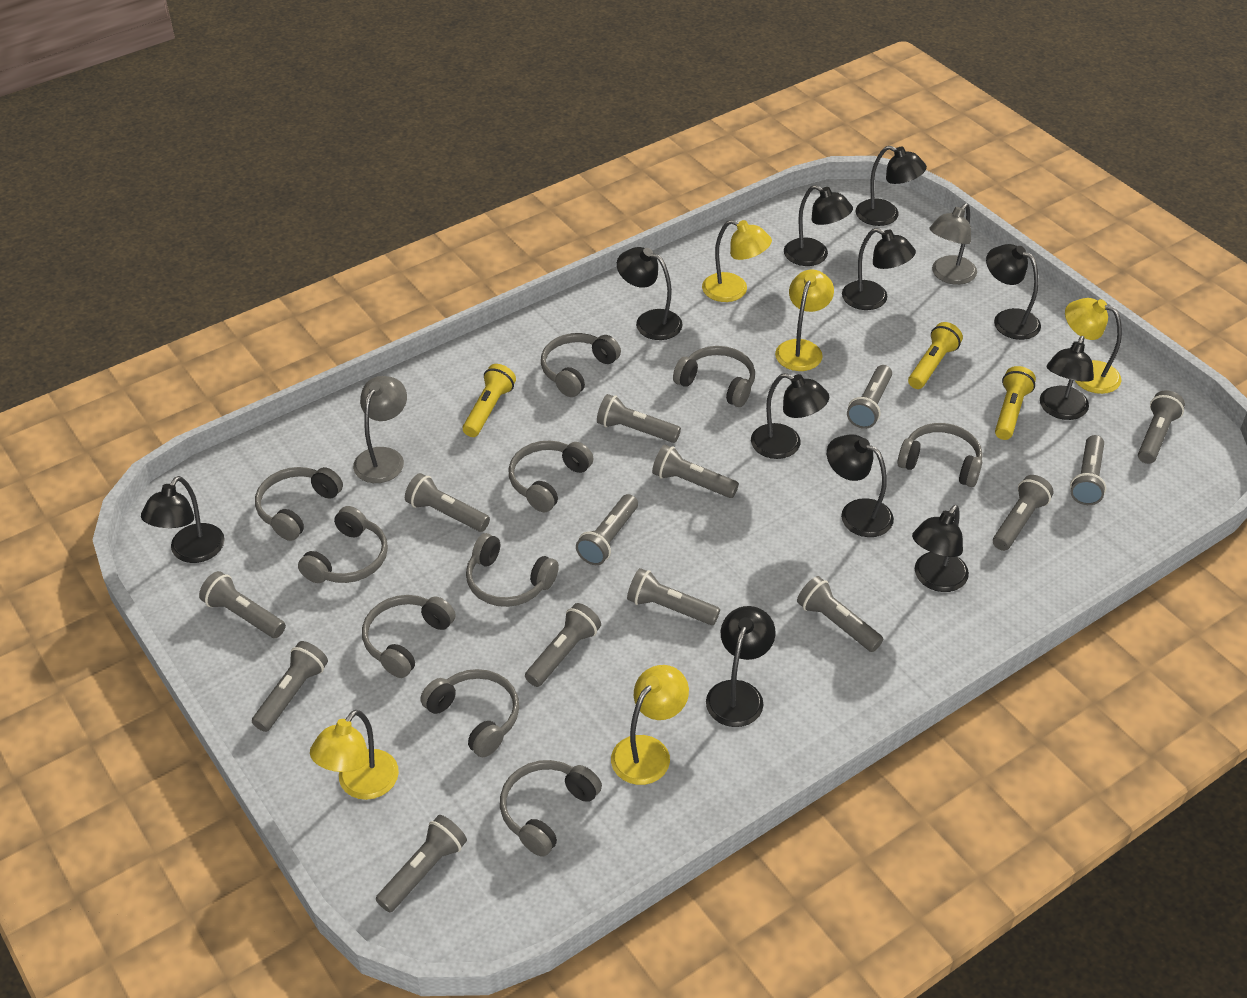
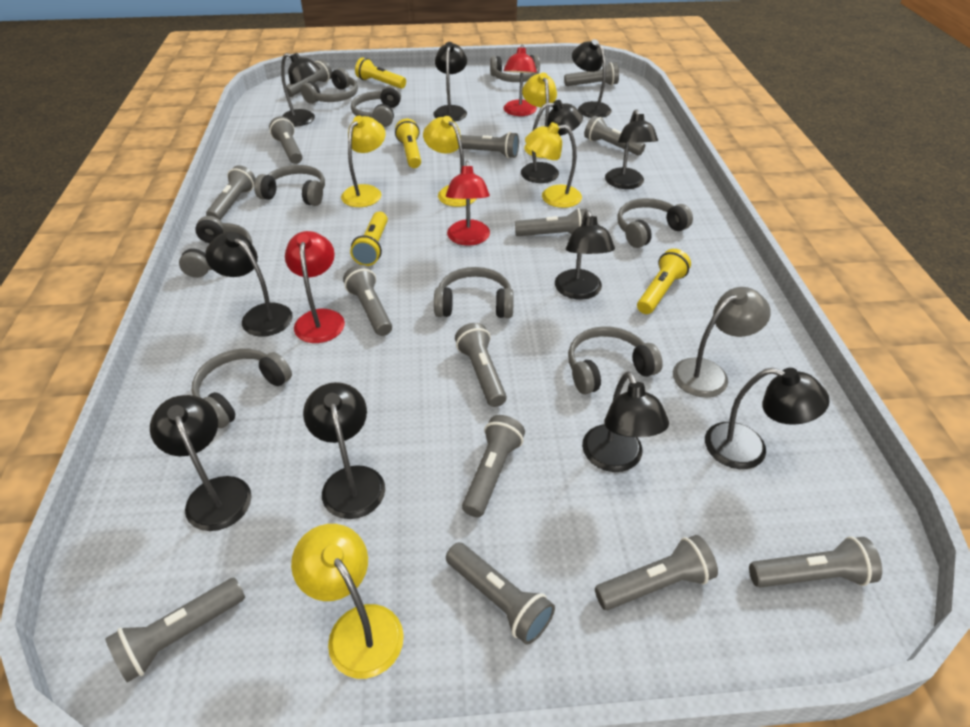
grey headphones: 10 -> 9
grey lamp: 2 -> 1
red lamp: 0 -> 3
yellow flashlight: 3 -> 4

